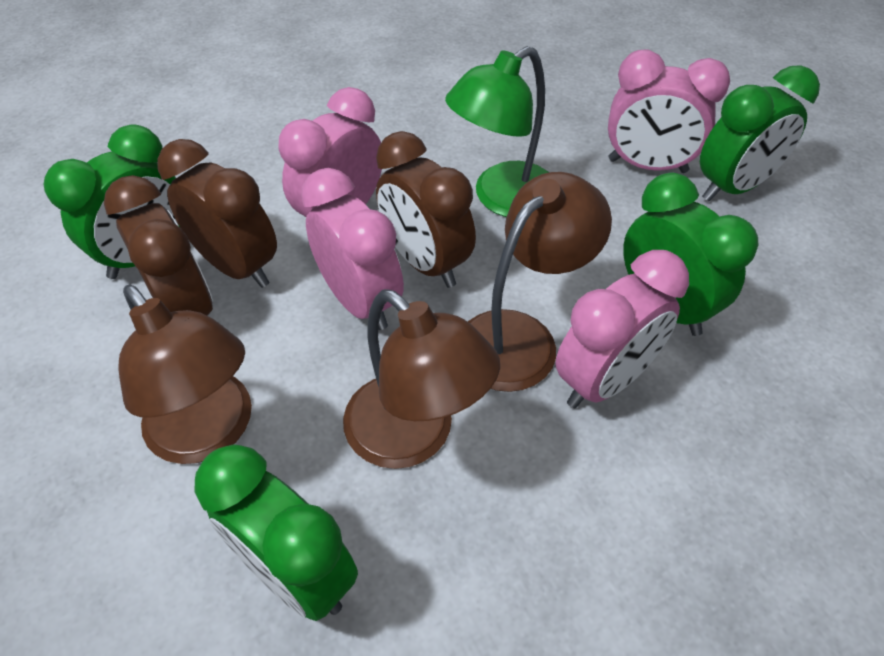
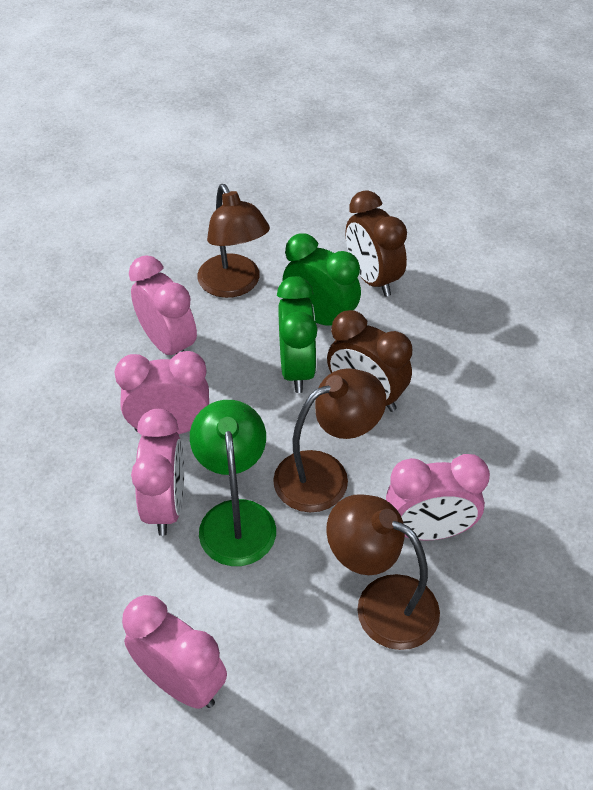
brown clock: 3 -> 2
green clock: 4 -> 2
pink clock: 4 -> 5

